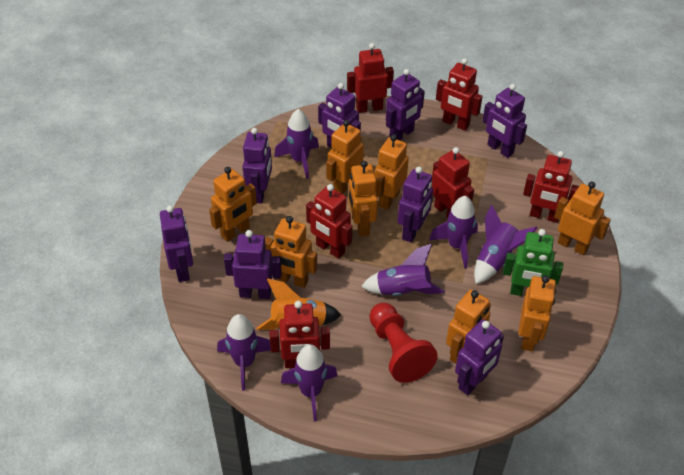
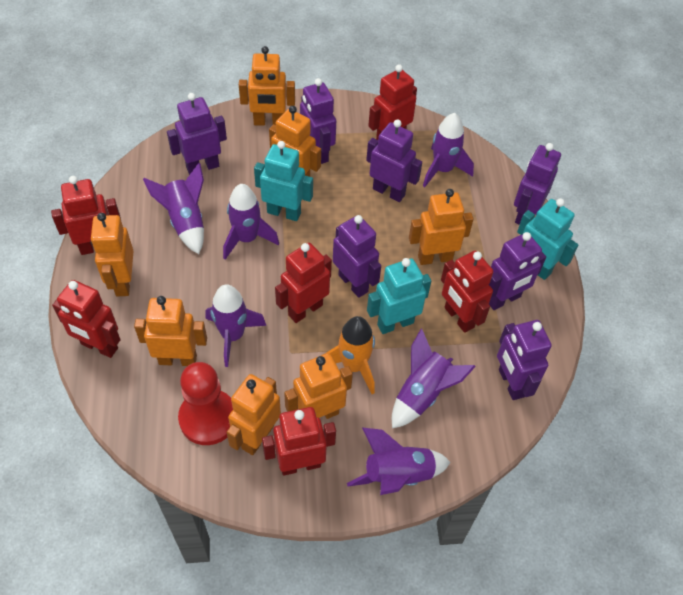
green robot: 1 -> 0
orange robot: 8 -> 7
purple robot: 8 -> 7
turquoise robot: 0 -> 3

